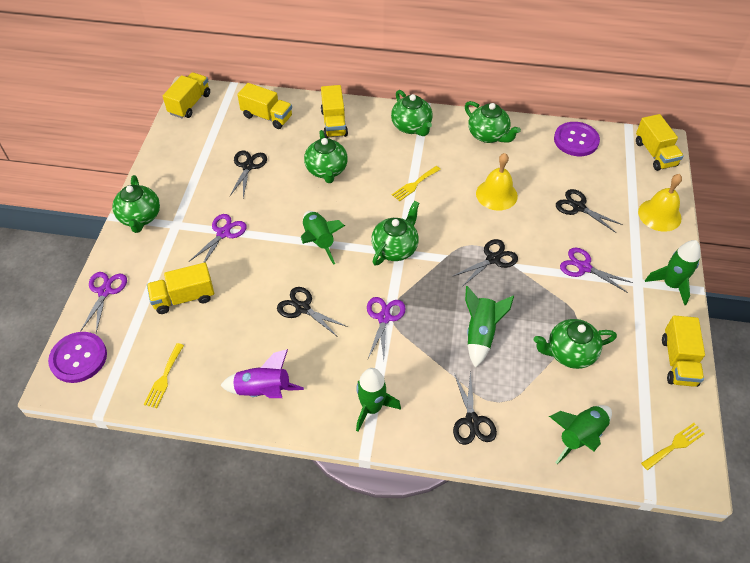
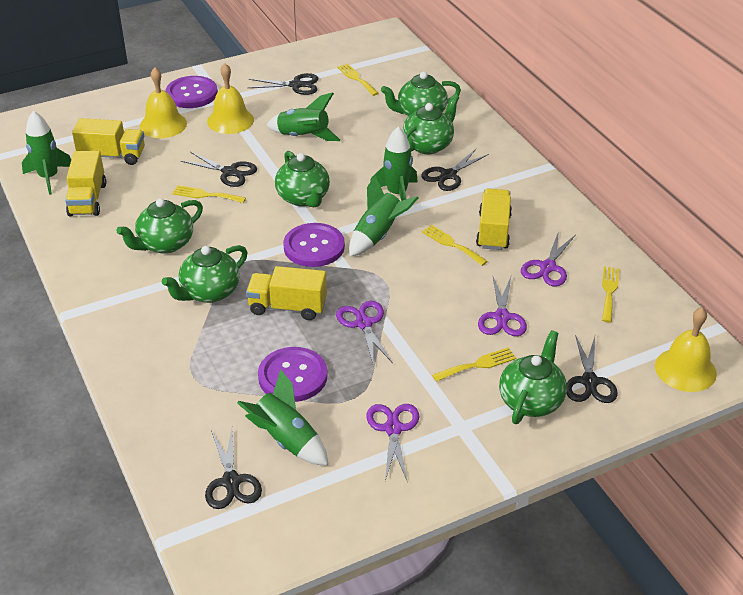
purple button: 2 -> 3
purple rocket: 1 -> 0
yellow bell: 2 -> 3
yellow fork: 3 -> 5
yellow truck: 6 -> 4

